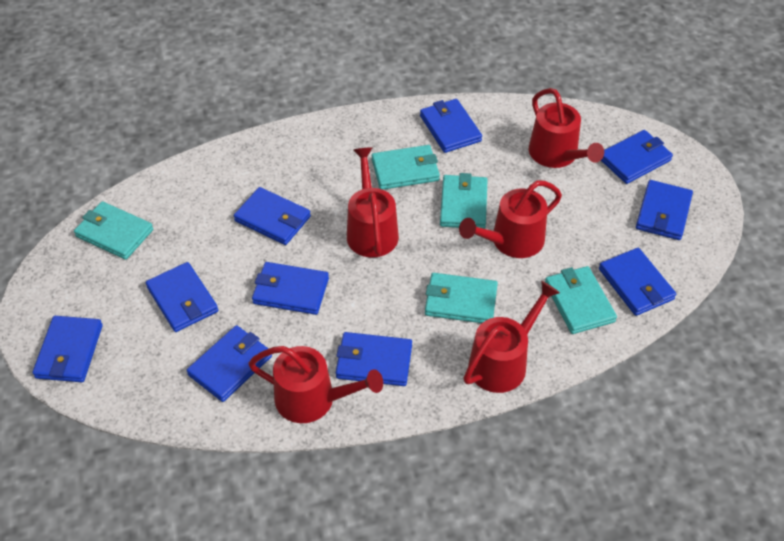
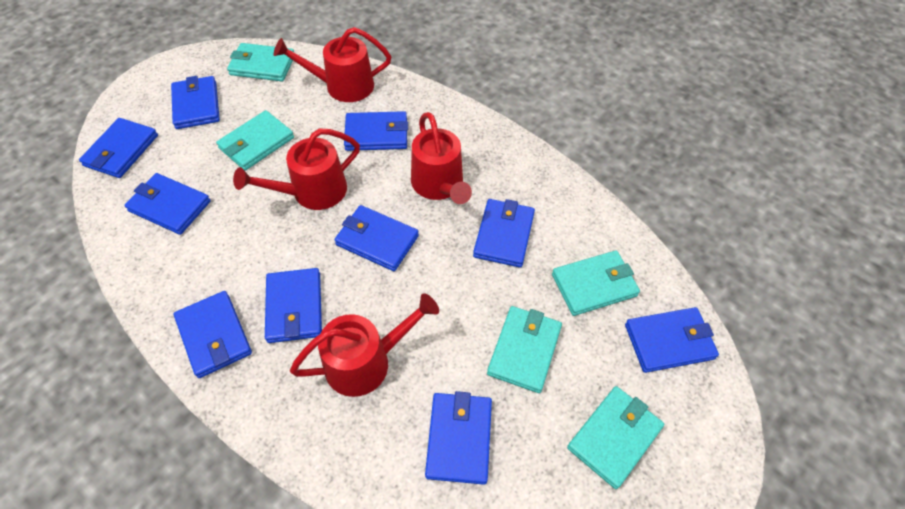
red watering can: 5 -> 4

